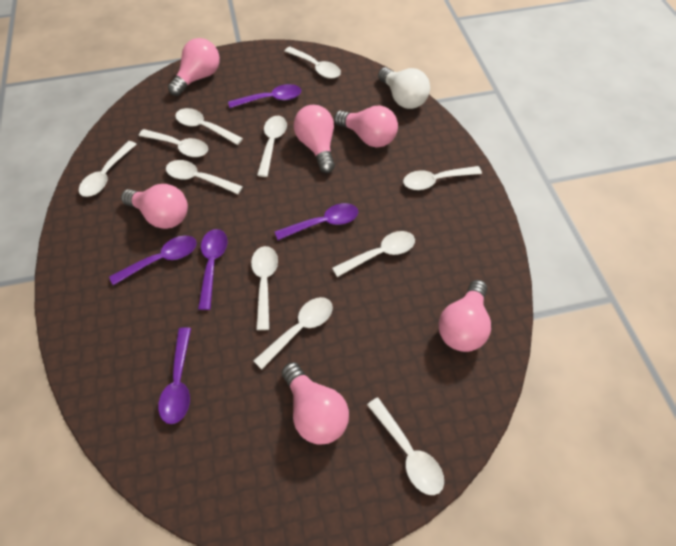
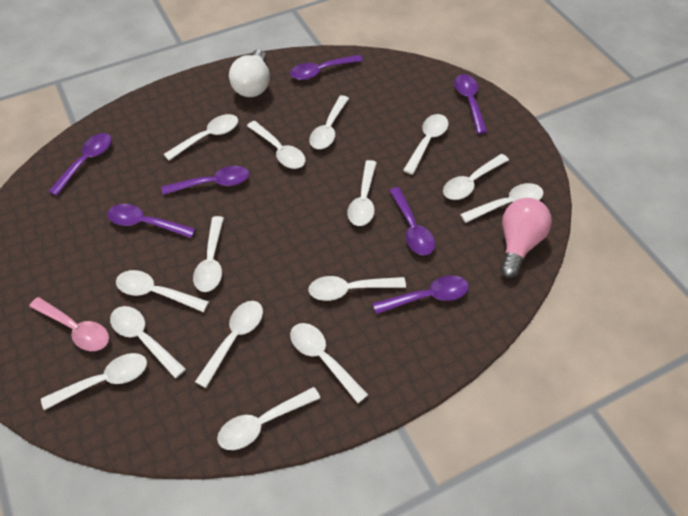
pink light bulb: 6 -> 1
pink spoon: 0 -> 1
purple spoon: 5 -> 7
white spoon: 11 -> 15

